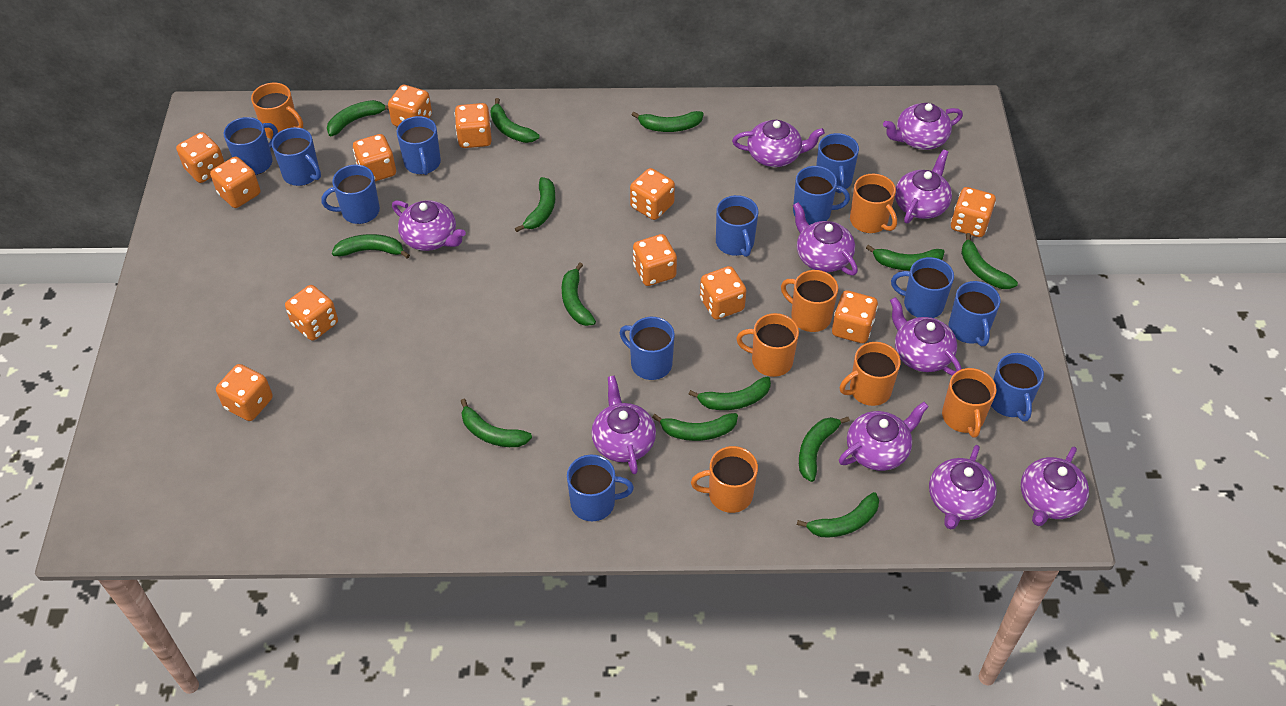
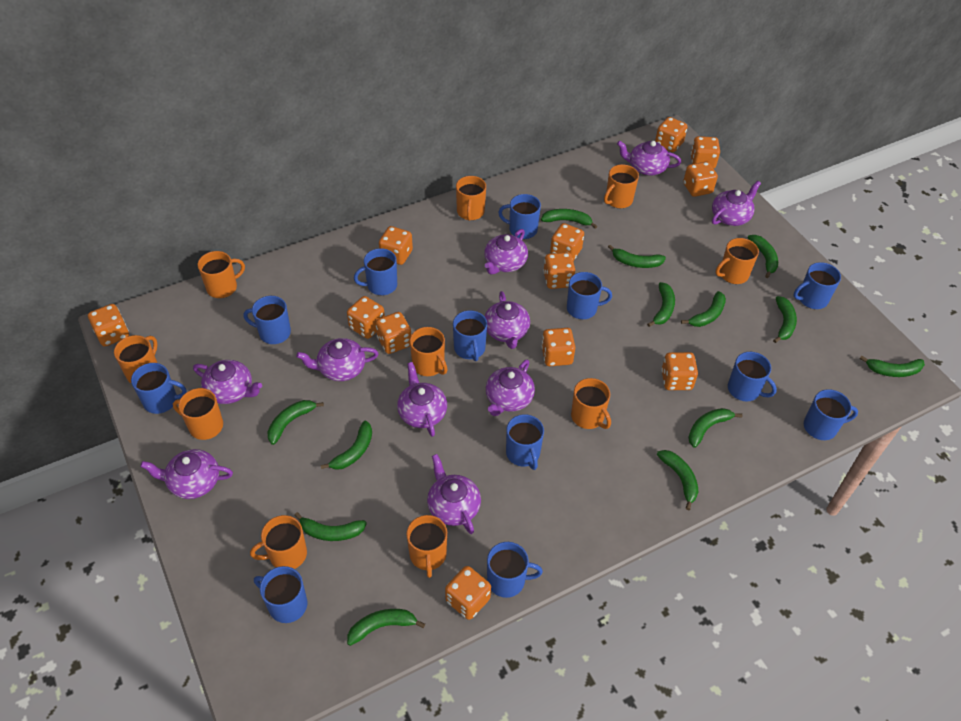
orange mug: 7 -> 10

